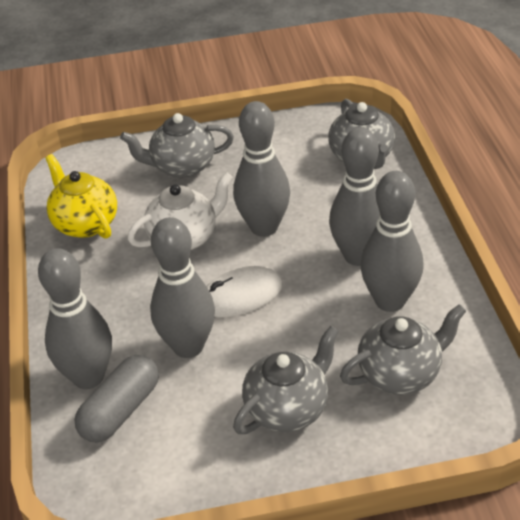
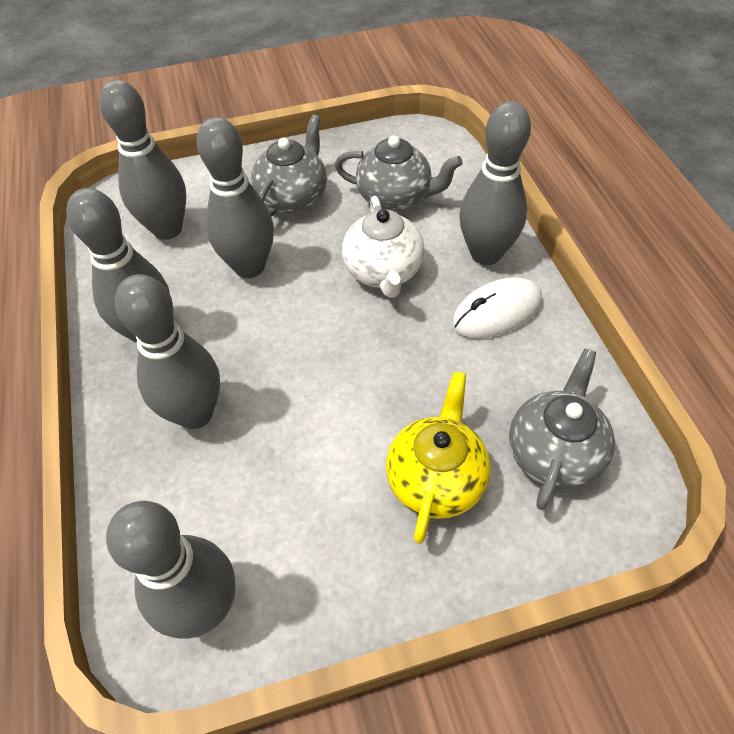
grey bowling pin: 5 -> 6
grey capsule: 1 -> 0
grey teapot: 4 -> 3

